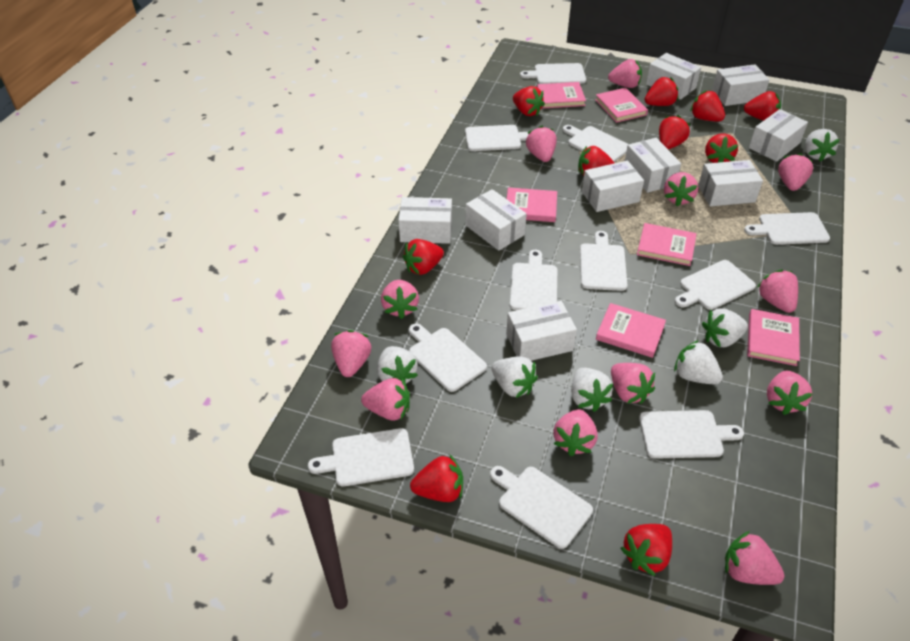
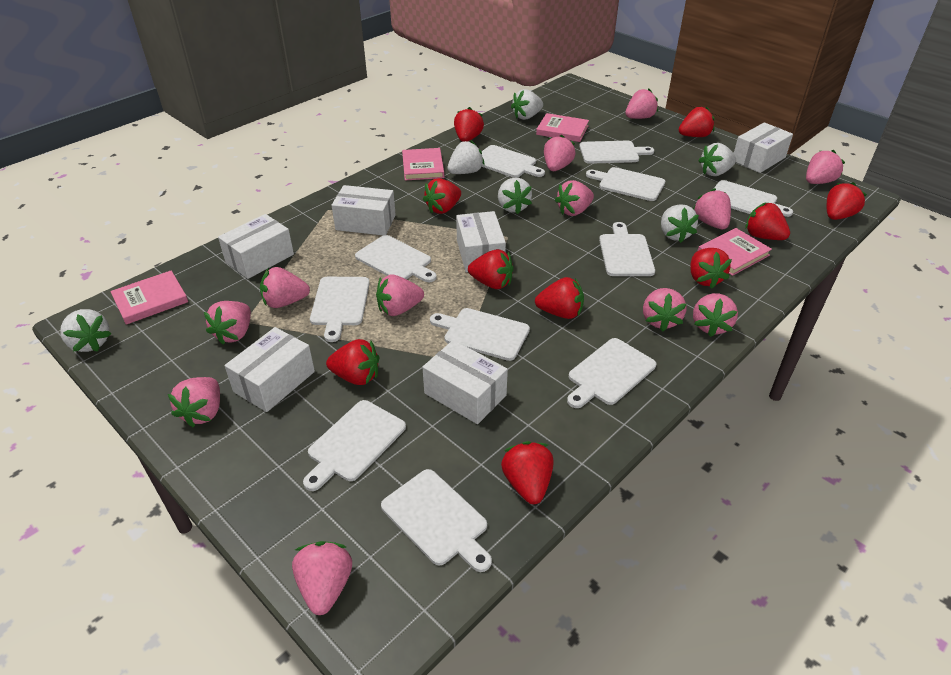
pink book: 6 -> 4
white box: 9 -> 6

